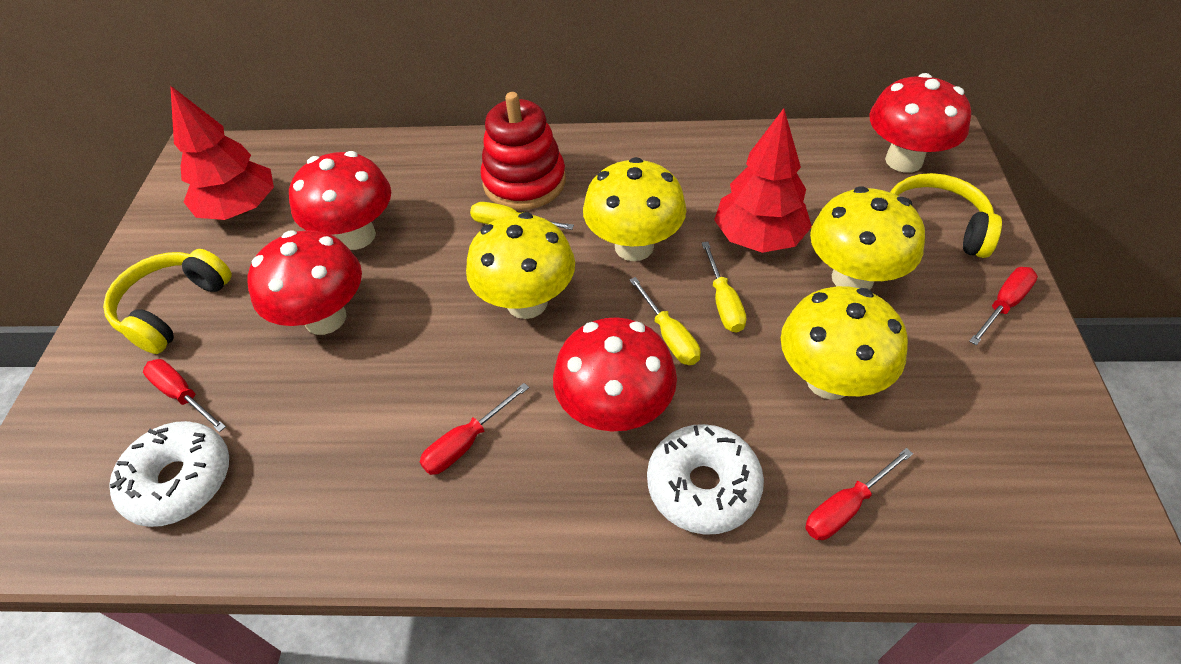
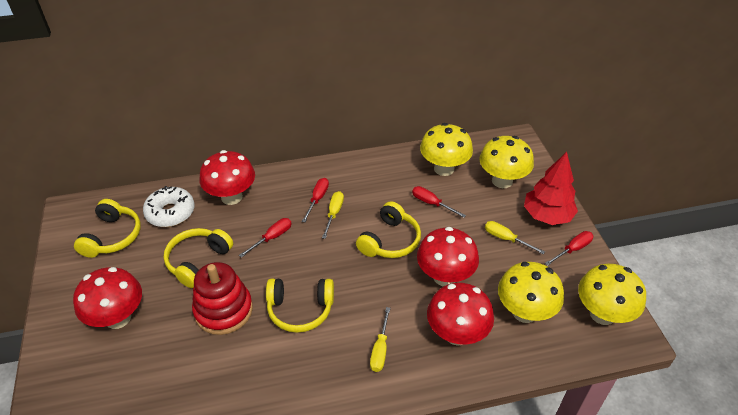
red tree: 2 -> 1
white donut: 2 -> 1
yellow headphones: 2 -> 4

